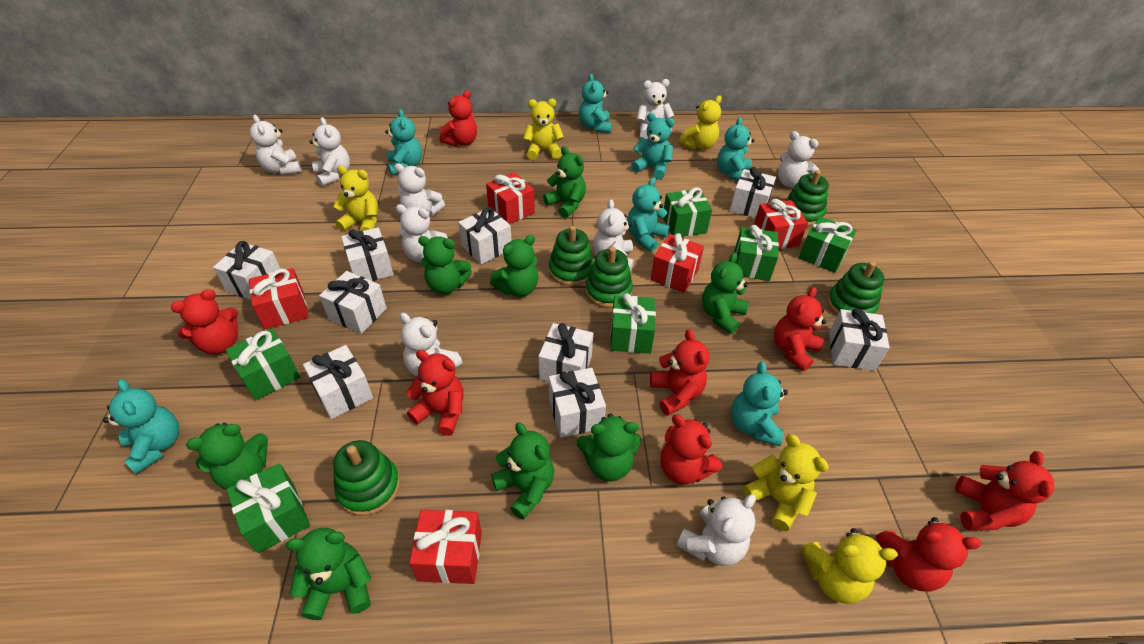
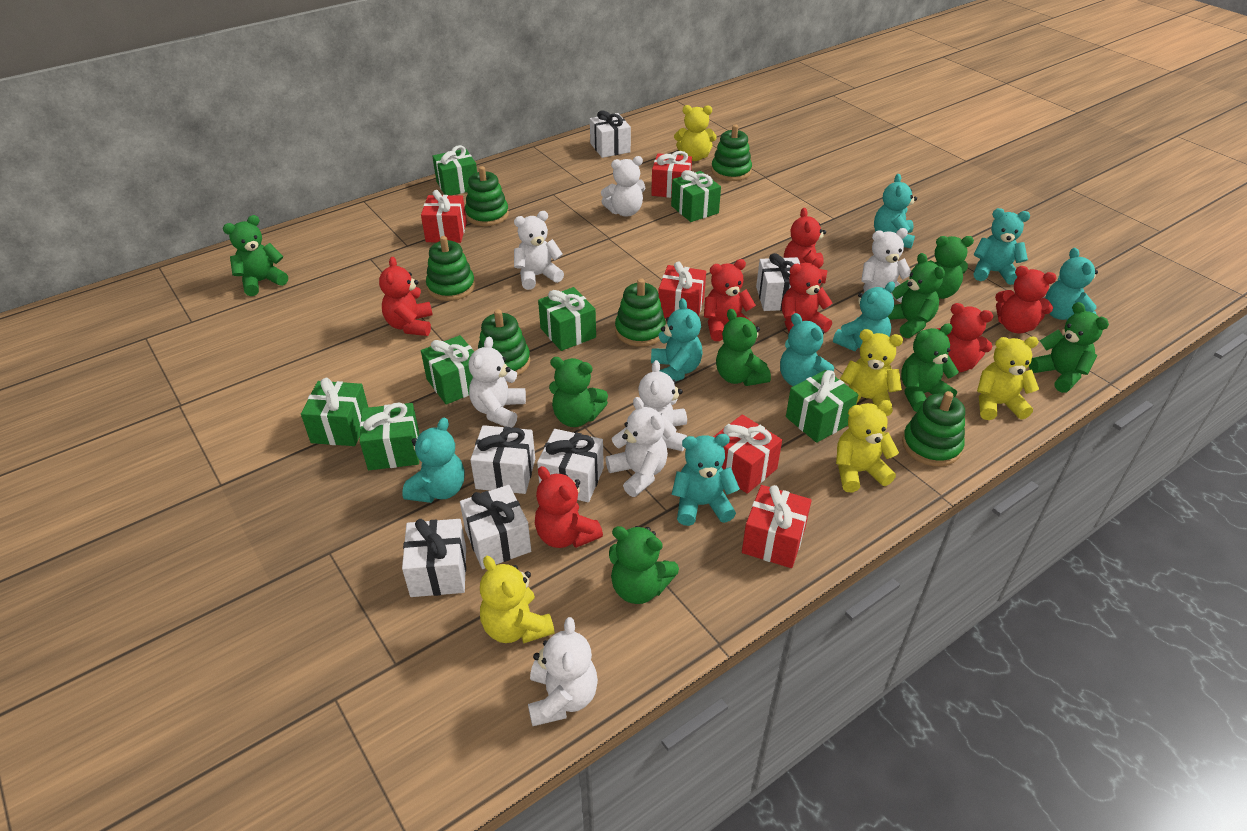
green gift: 6 -> 7
green stacking toy: 5 -> 6
red teddy bear: 8 -> 7
turquoise teddy bear: 7 -> 8
white gift: 9 -> 6
white teddy bear: 9 -> 7

